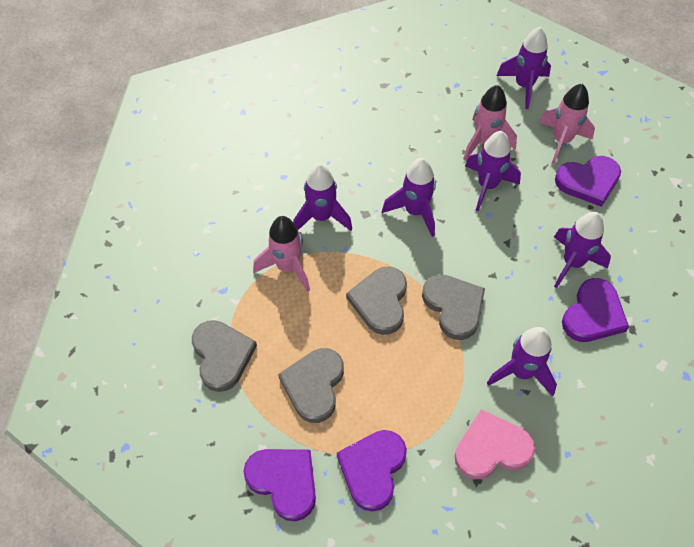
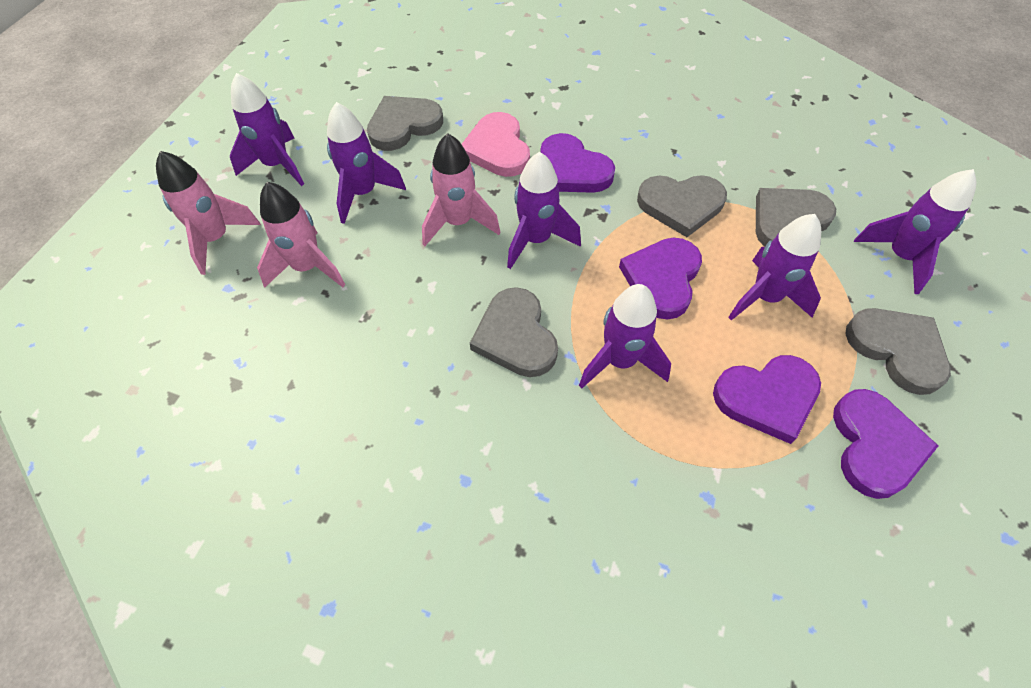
grey heart: 4 -> 5

